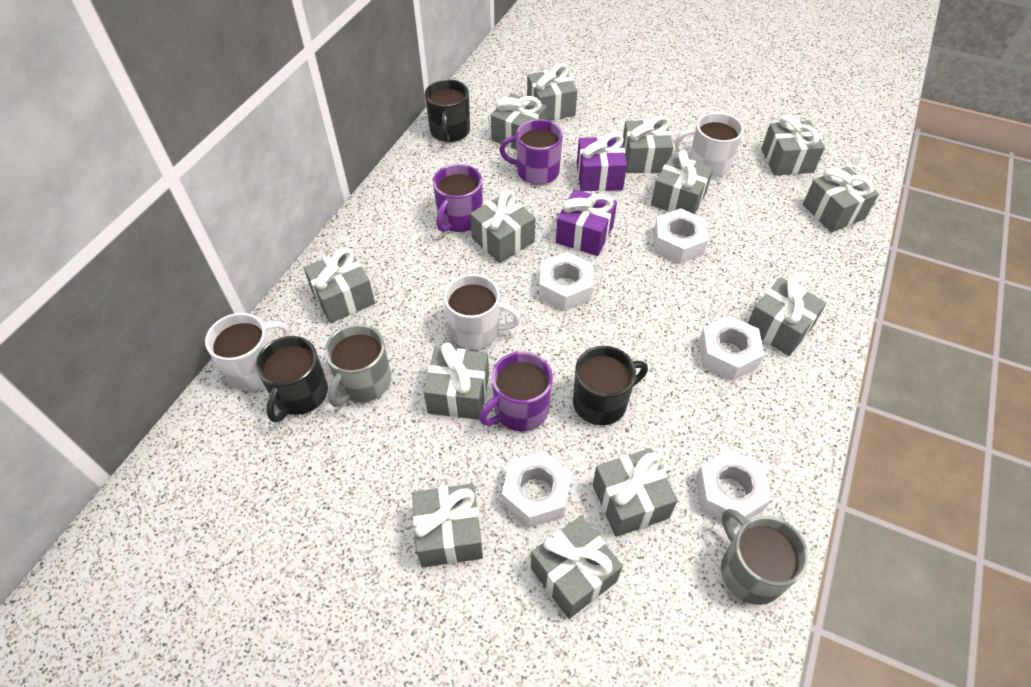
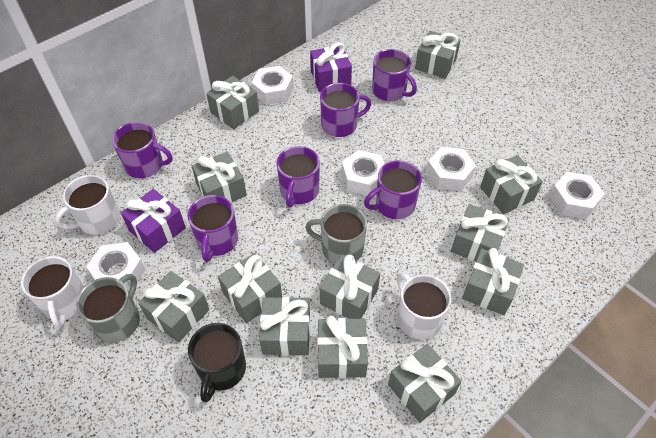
black mug: 3 -> 1
grey gift: 13 -> 12
purple mug: 3 -> 6

